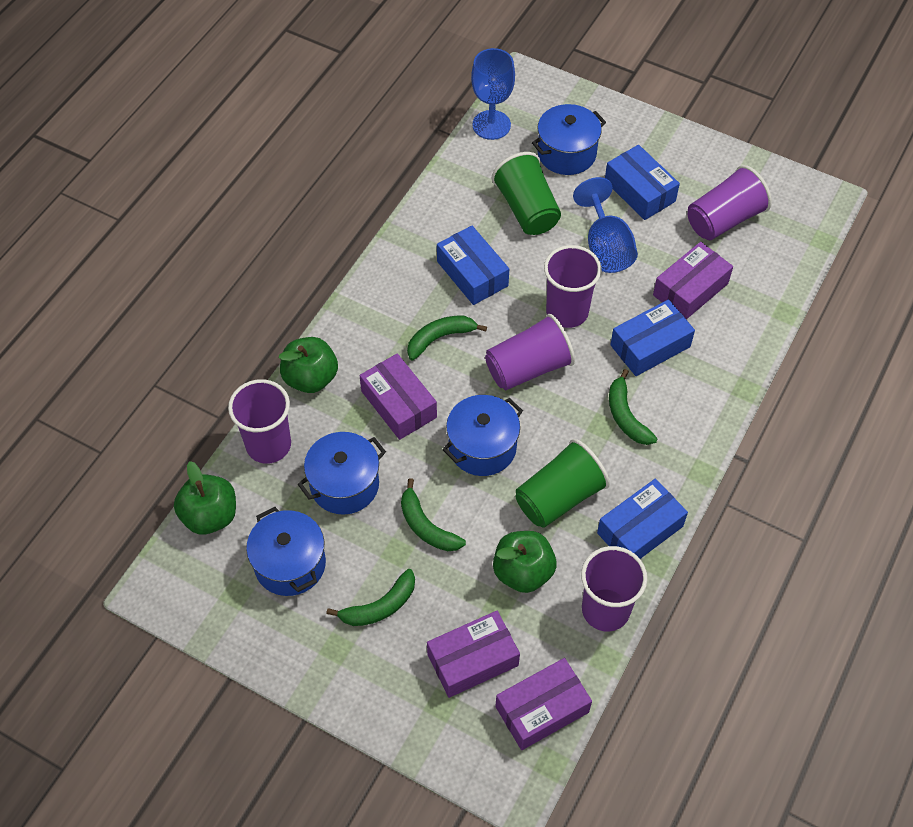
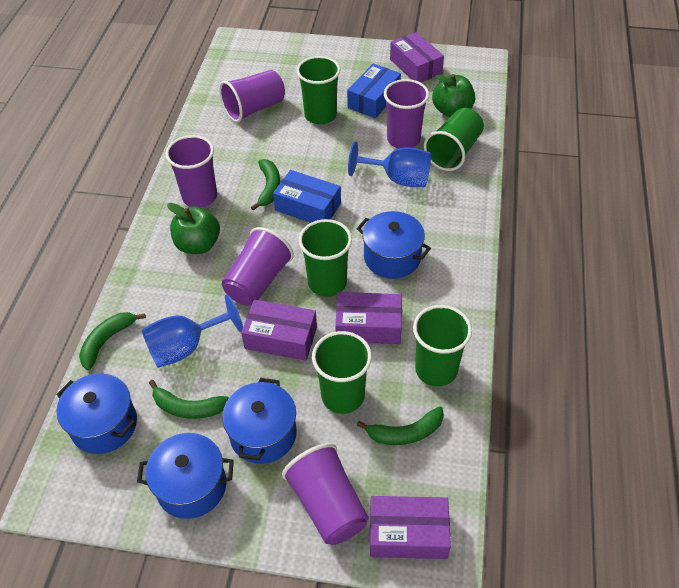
blue box: 4 -> 2
green apple: 3 -> 2
green cup: 2 -> 5

